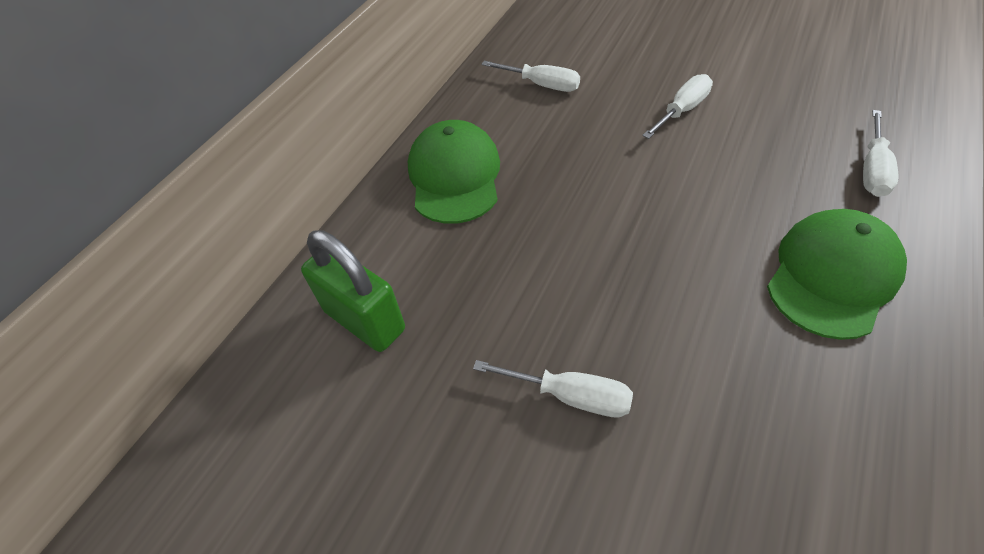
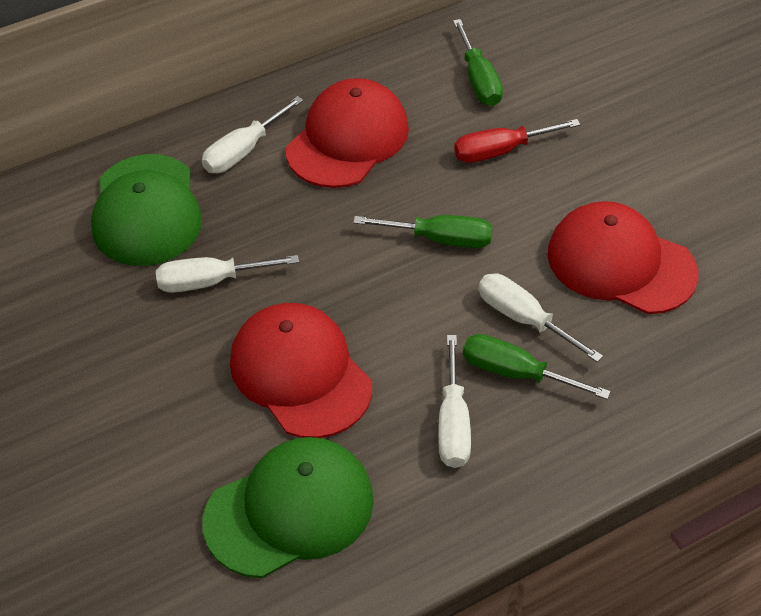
green padlock: 1 -> 0
green screwdriver: 0 -> 3
red cap: 0 -> 3
red screwdriver: 0 -> 1

